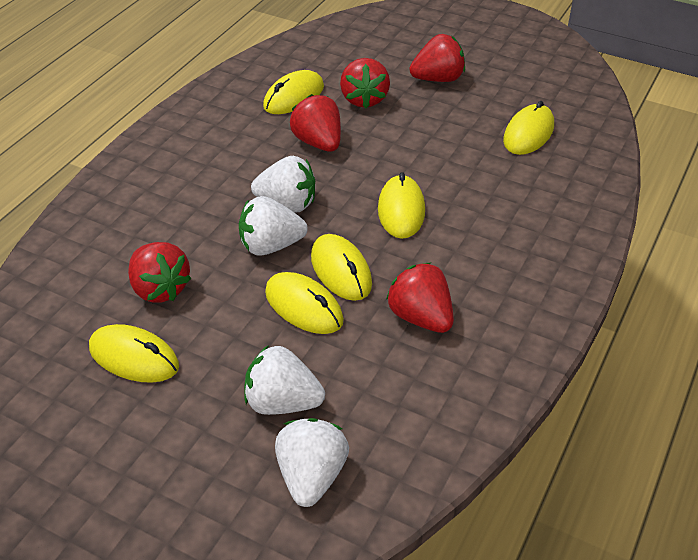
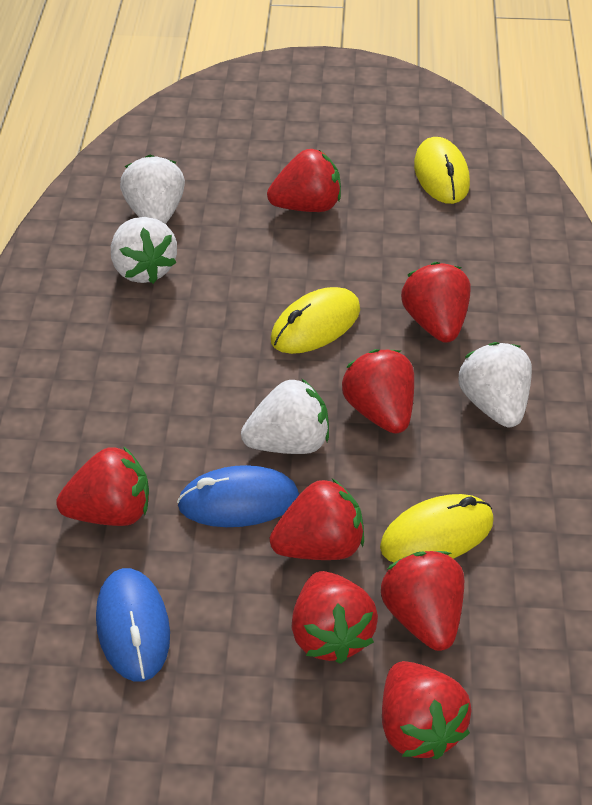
blue mouse: 0 -> 2
red strawberry: 5 -> 8
yellow mouse: 6 -> 3

